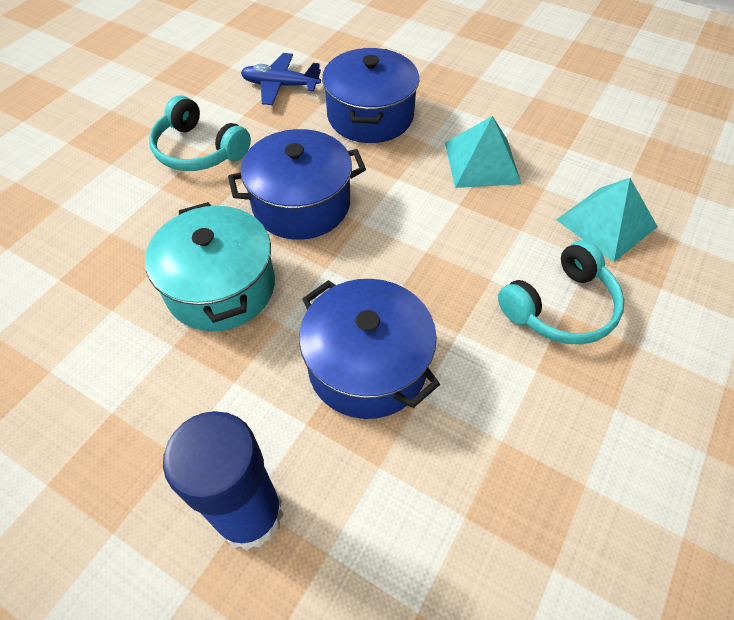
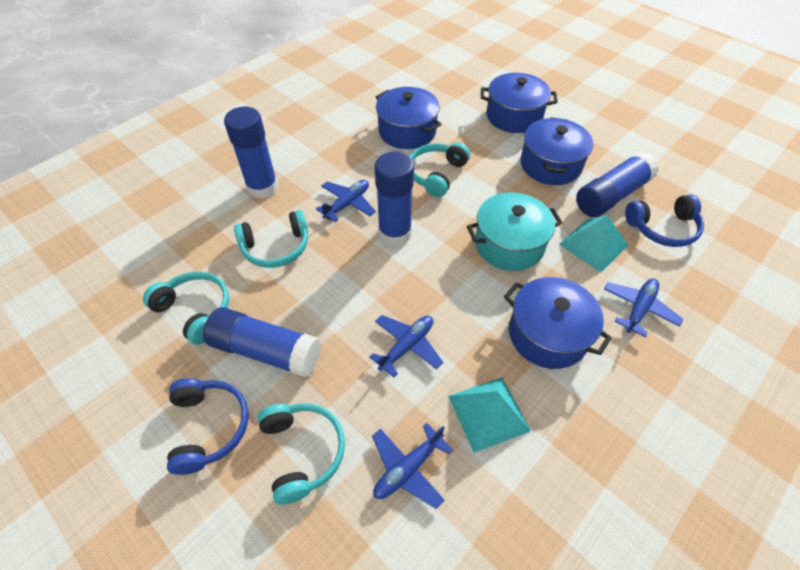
blue glue stick: 1 -> 4
blue headphones: 0 -> 2
blue plane: 1 -> 4
blue pot: 3 -> 4
turquoise headphones: 2 -> 4

